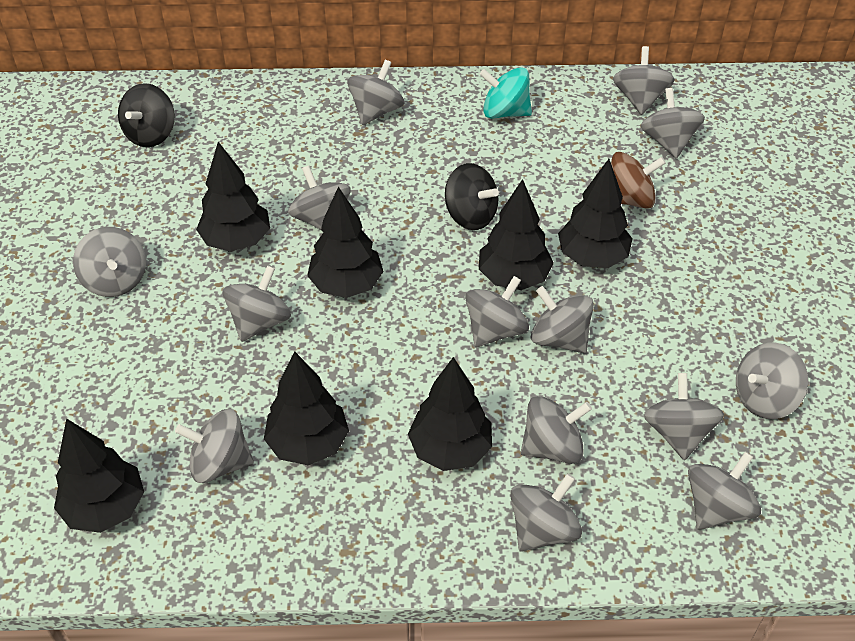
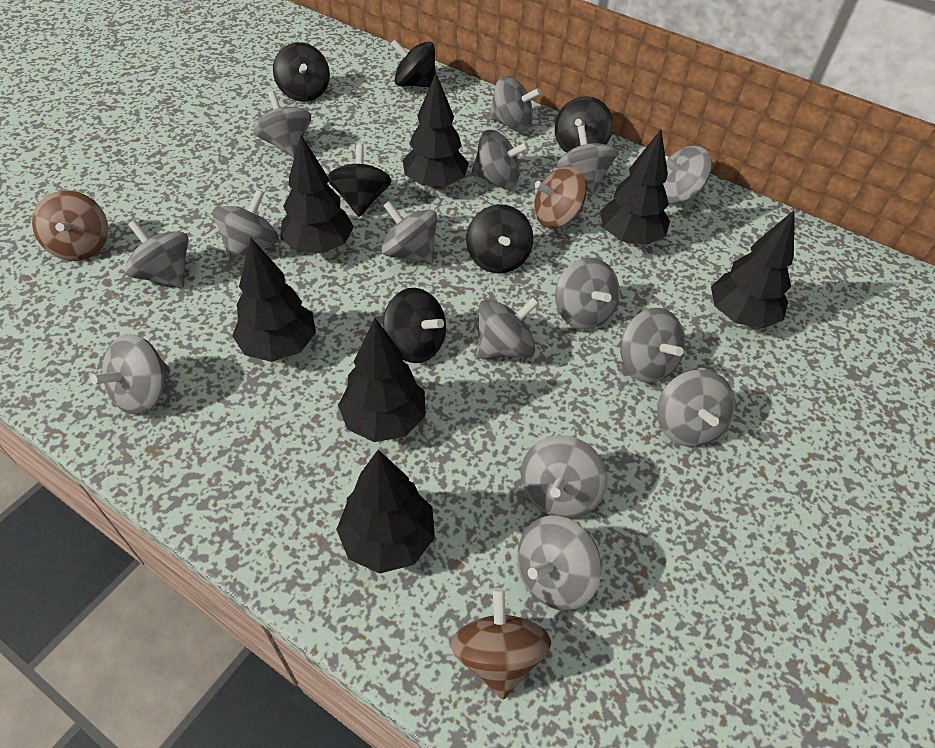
black spinning top: 2 -> 6
brown spinning top: 1 -> 3
grey spinning top: 14 -> 15
turquoise spinning top: 1 -> 0

